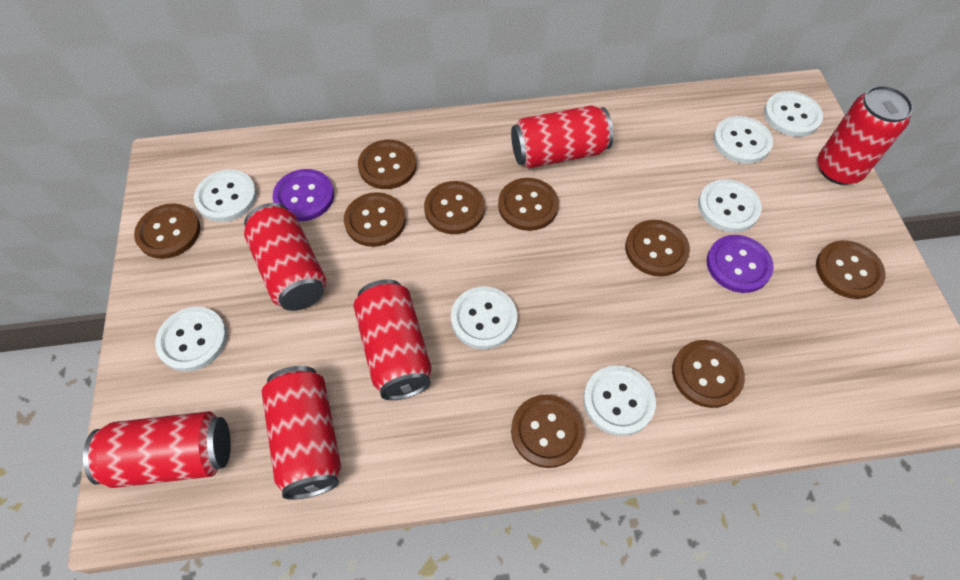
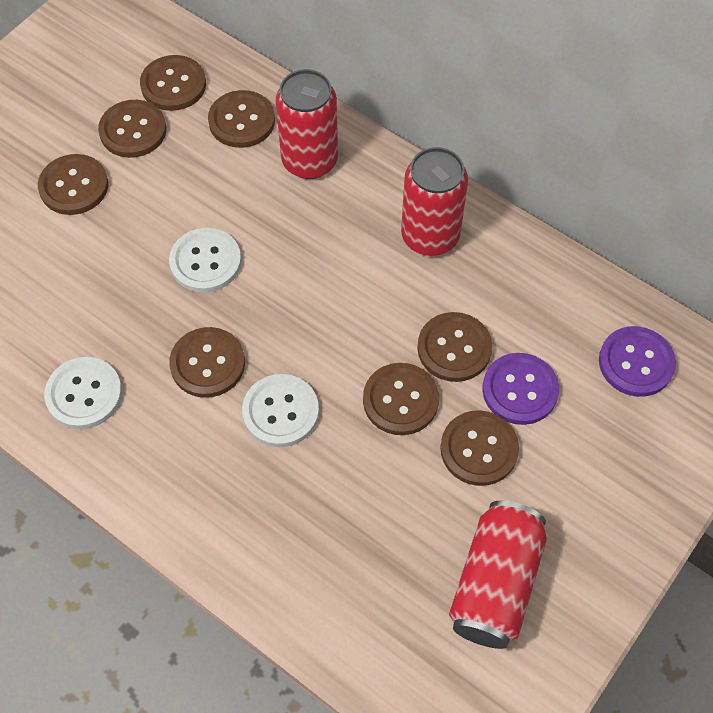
brown button: 9 -> 8
red can: 6 -> 3
white button: 7 -> 3

